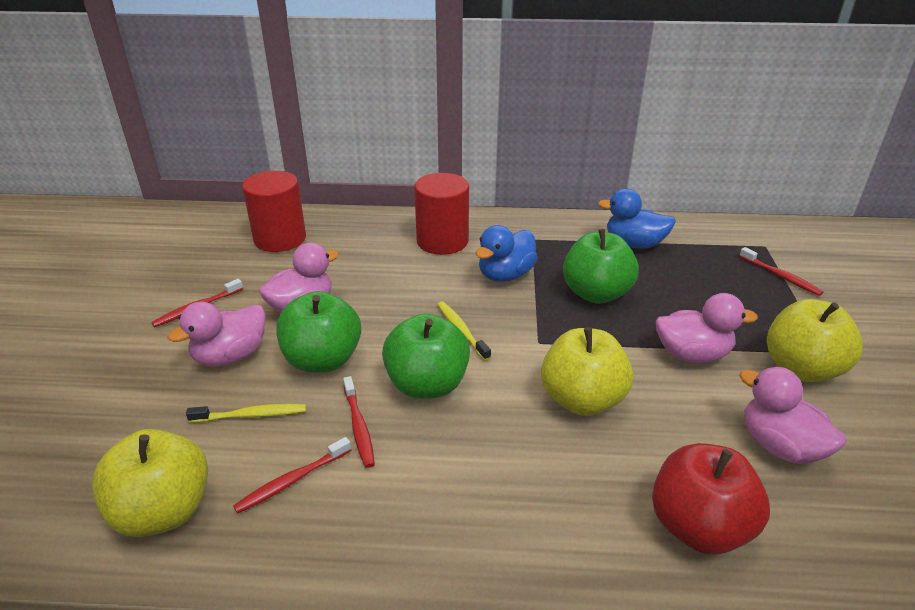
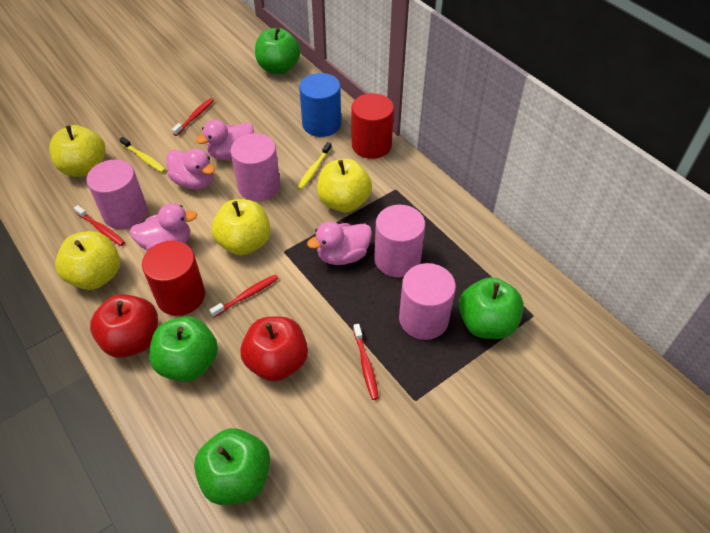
blue cylinder: 0 -> 1
blue duck: 2 -> 0
green apple: 3 -> 4
pink cylinder: 0 -> 4
red apple: 1 -> 2
yellow apple: 3 -> 4

